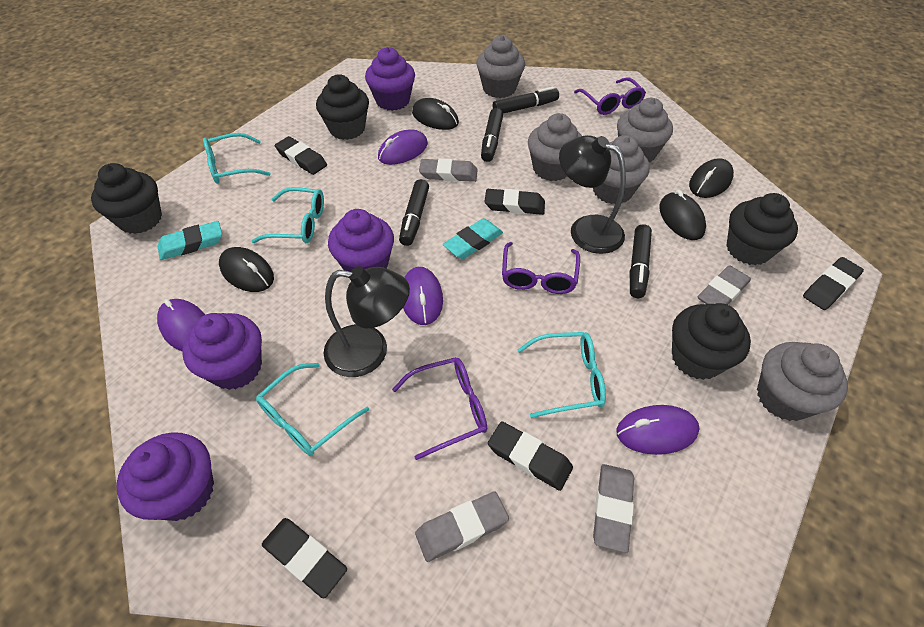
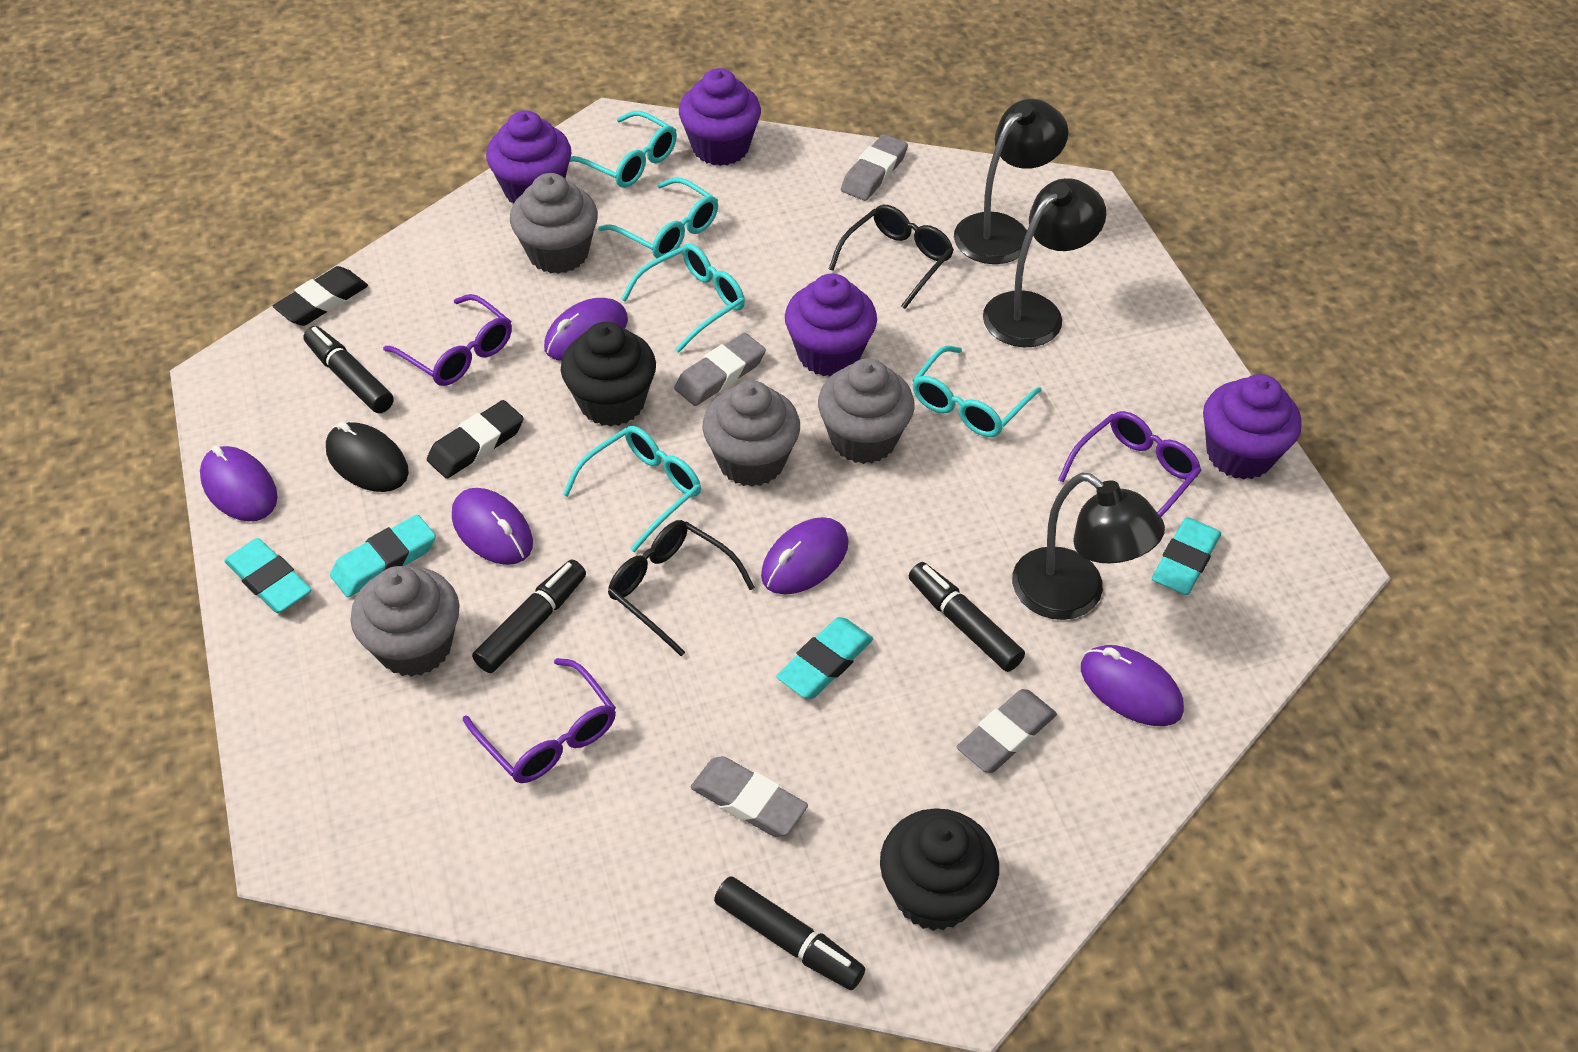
black cupcake: 4 -> 2
black eraser: 5 -> 2
black glasses: 0 -> 2
black lamp: 2 -> 3
black mouse: 4 -> 1
grey cupcake: 5 -> 4
purple mouse: 4 -> 5
turquoise eraser: 2 -> 4
turquoise glasses: 4 -> 5

